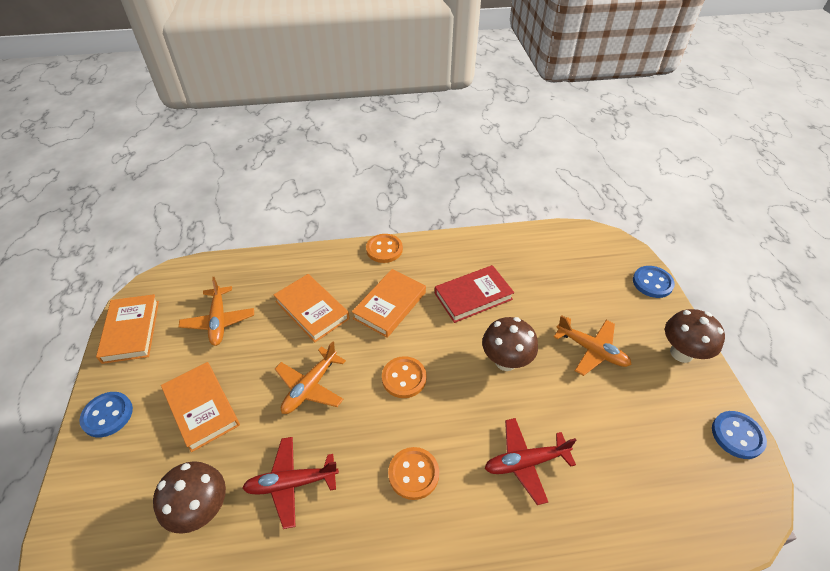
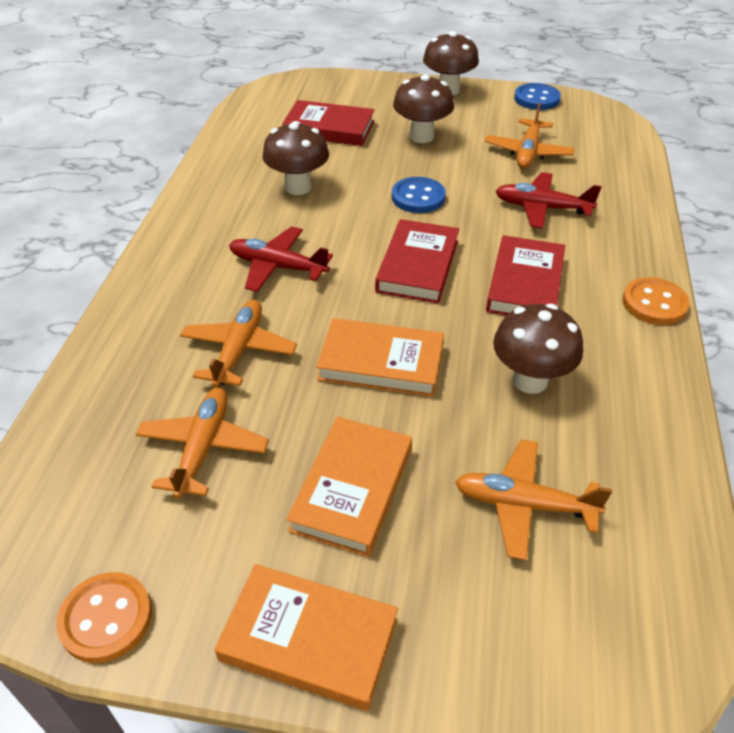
blue button: 3 -> 2
brown mushroom: 3 -> 4
orange book: 4 -> 3
orange button: 3 -> 2
orange plane: 3 -> 4
red book: 1 -> 3

